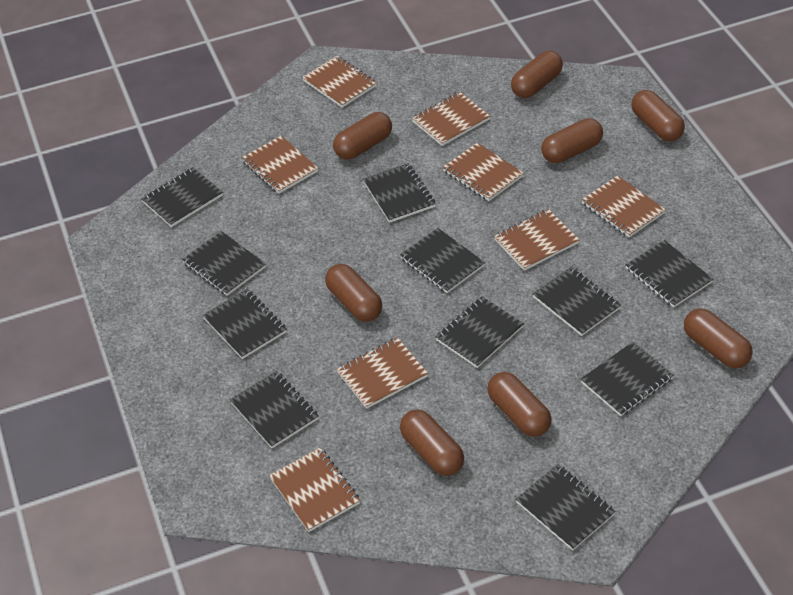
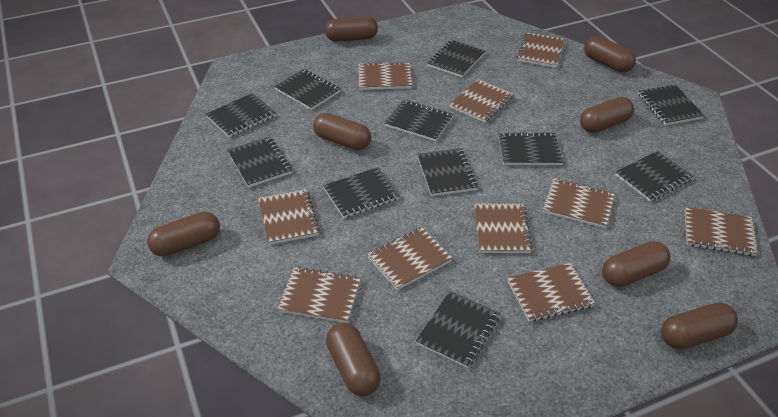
brown notebook: 8 -> 10

